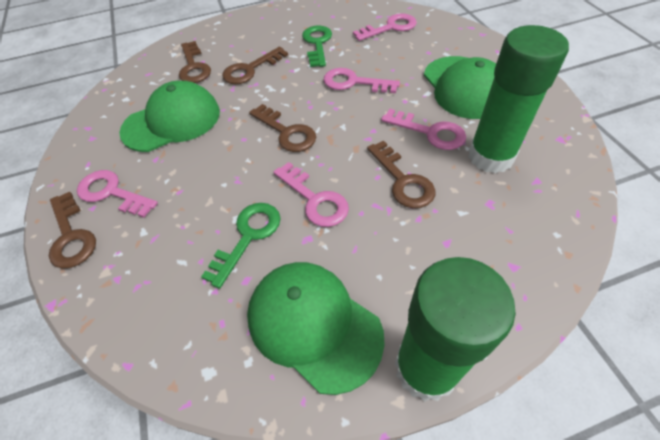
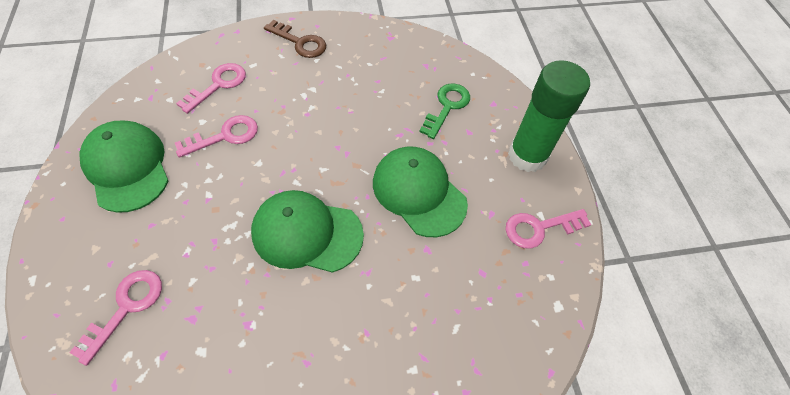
brown key: 5 -> 1
green glue stick: 2 -> 1
green key: 2 -> 1
pink key: 5 -> 4

